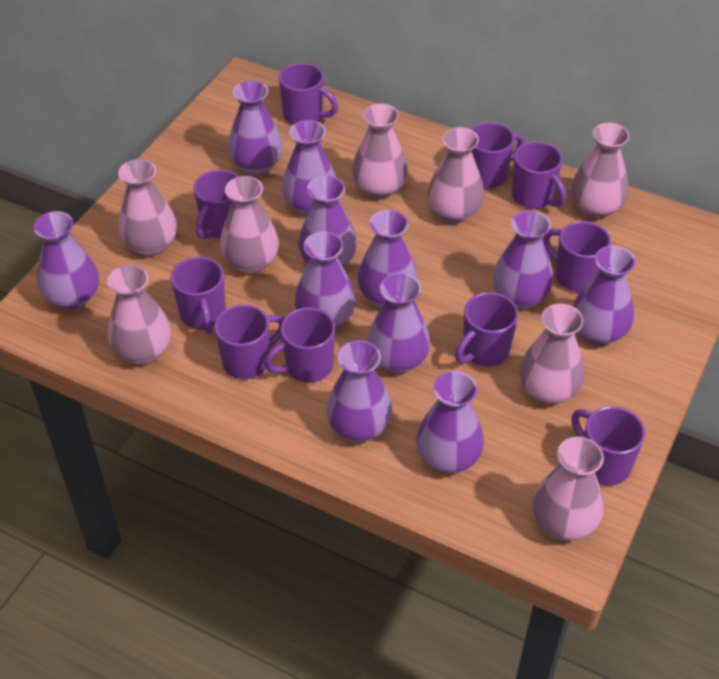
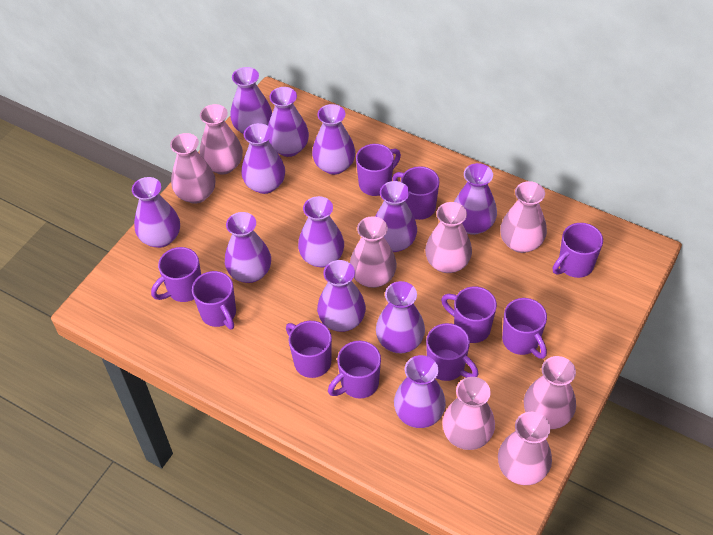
purple vase: 11 -> 12

